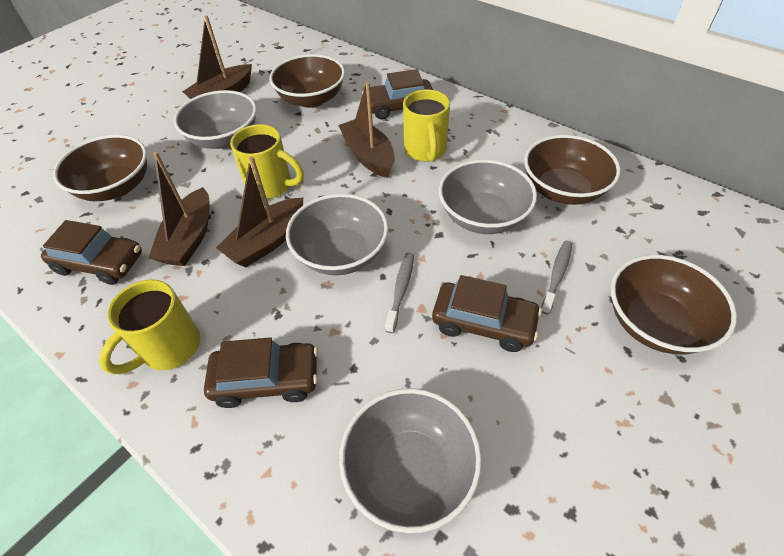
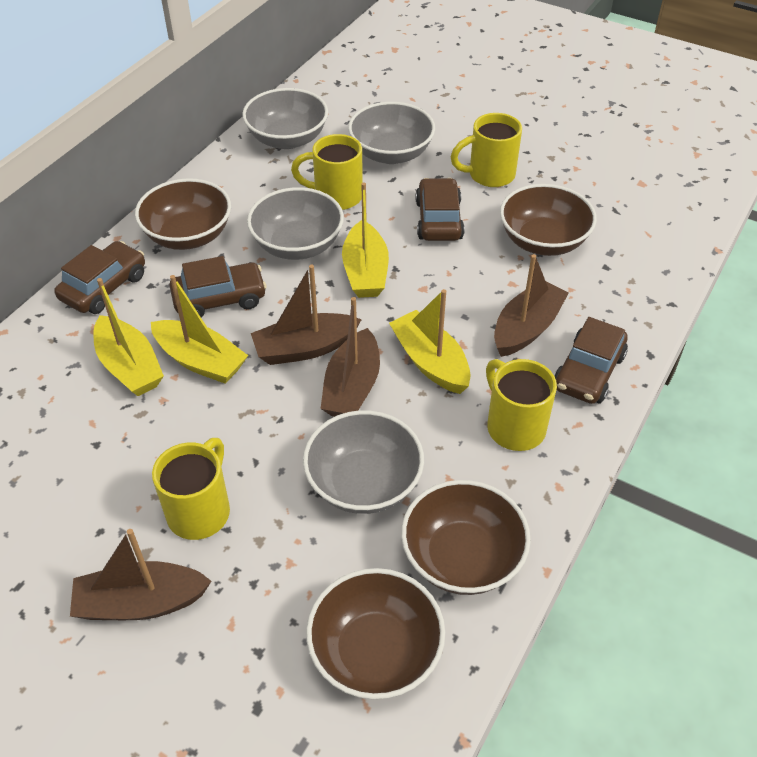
grey toothbrush: 2 -> 0
yellow boat: 0 -> 4
yellow mug: 3 -> 4

